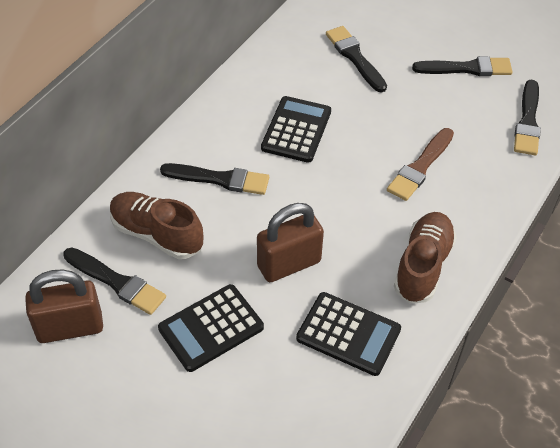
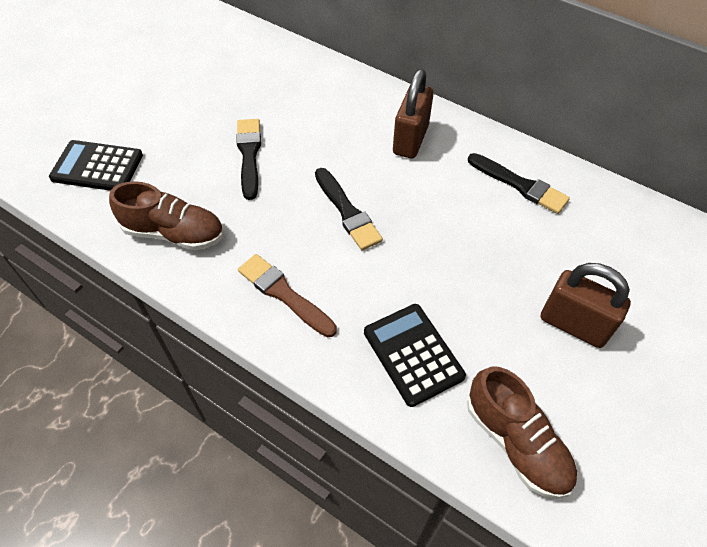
black brush: 5 -> 3
black calculator: 3 -> 2

